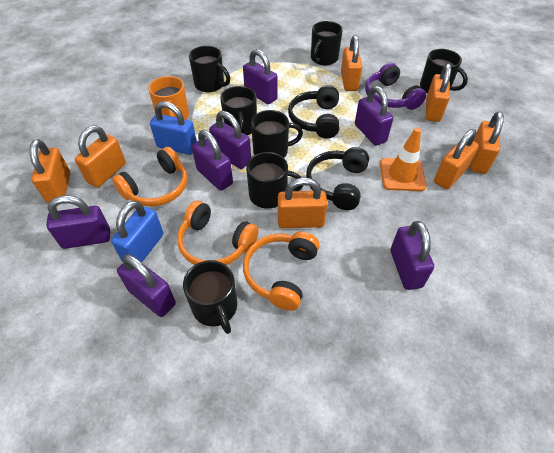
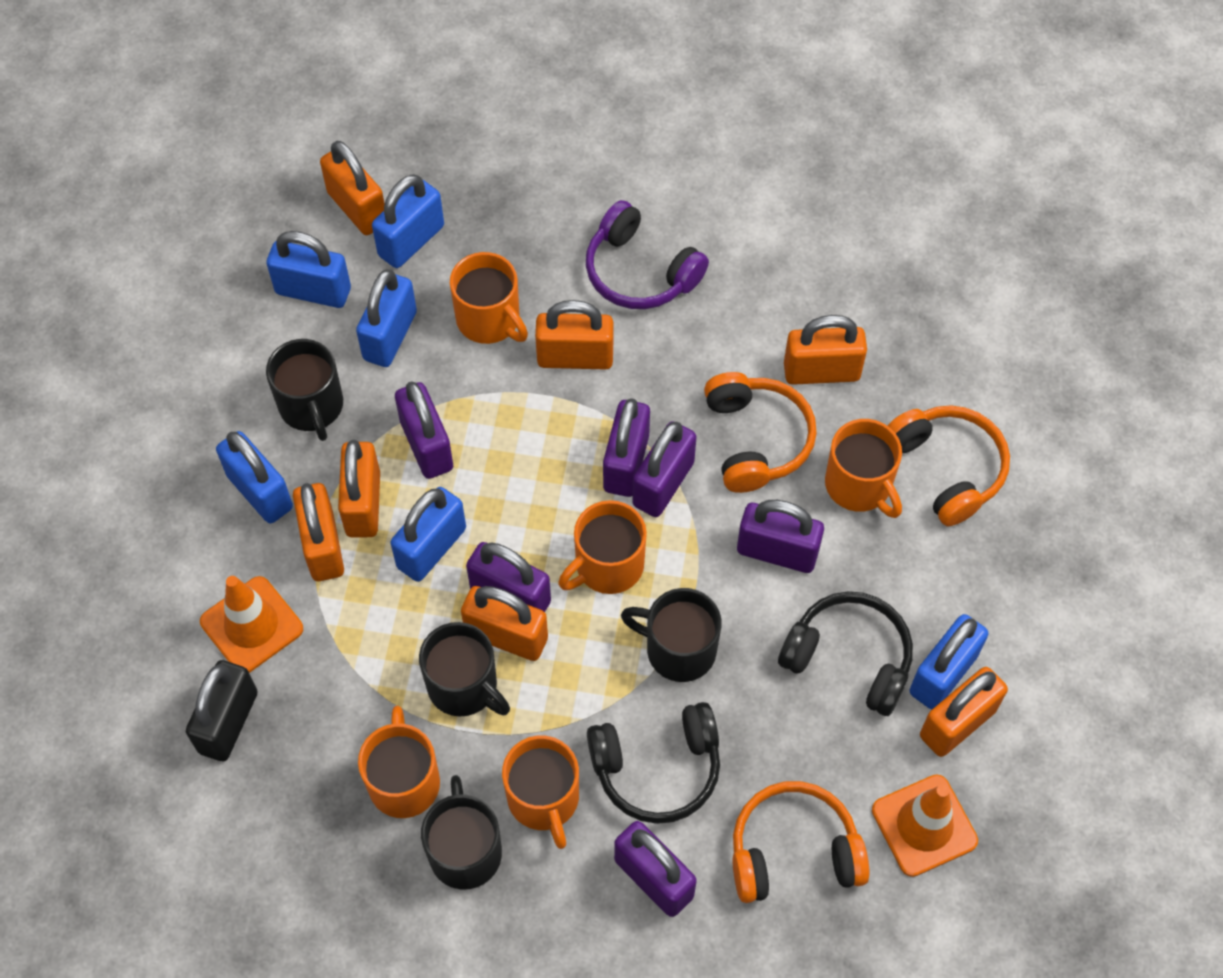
black mug: 7 -> 4
black padlock: 0 -> 1
blue padlock: 2 -> 6
orange mug: 1 -> 5
orange traffic cone: 1 -> 2
purple padlock: 7 -> 6

